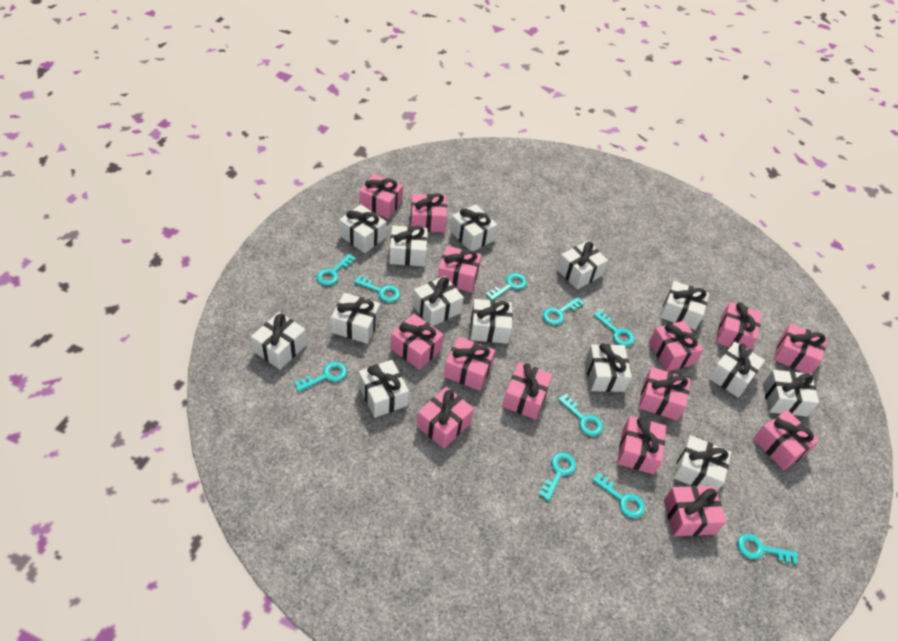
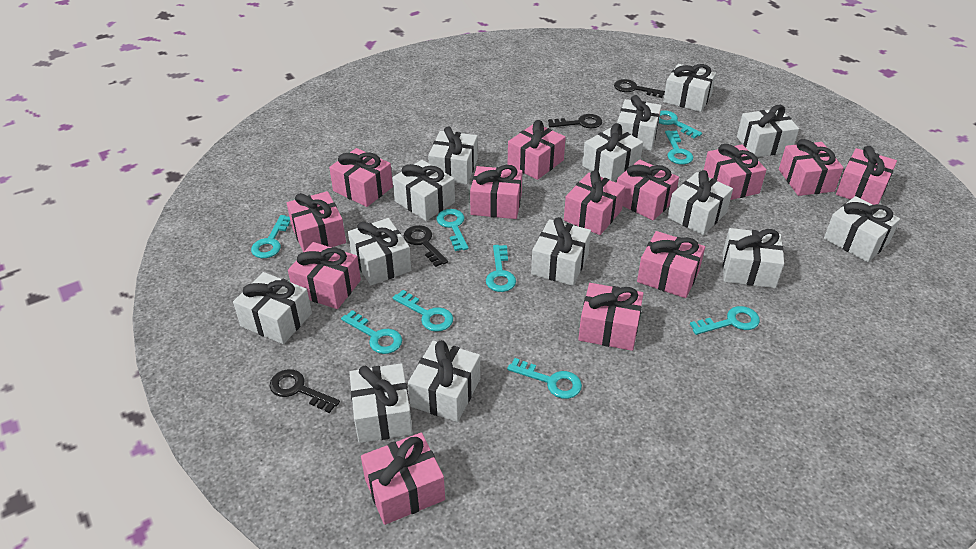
black key: 0 -> 4
pink gift: 14 -> 13
turquoise key: 10 -> 9

